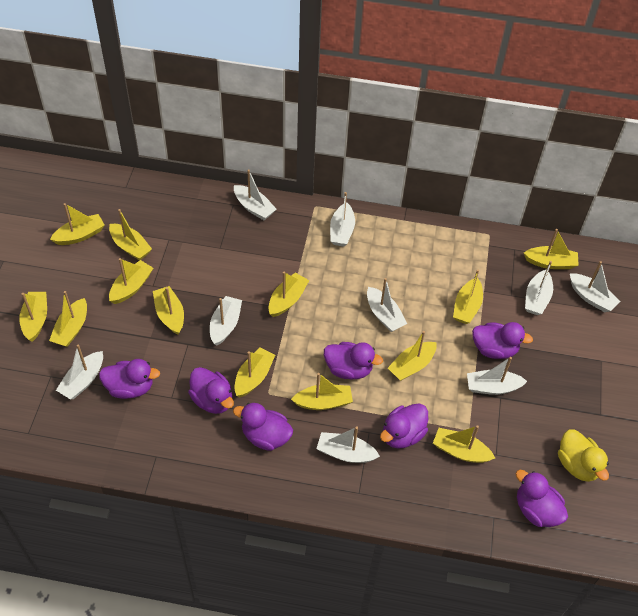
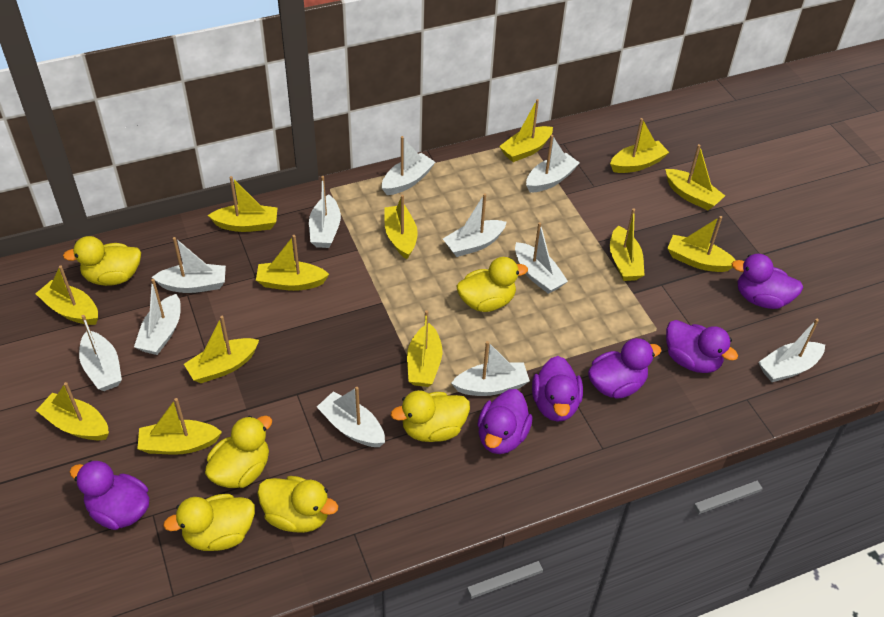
purple duck: 7 -> 6
white boat: 9 -> 11
yellow duck: 1 -> 6

